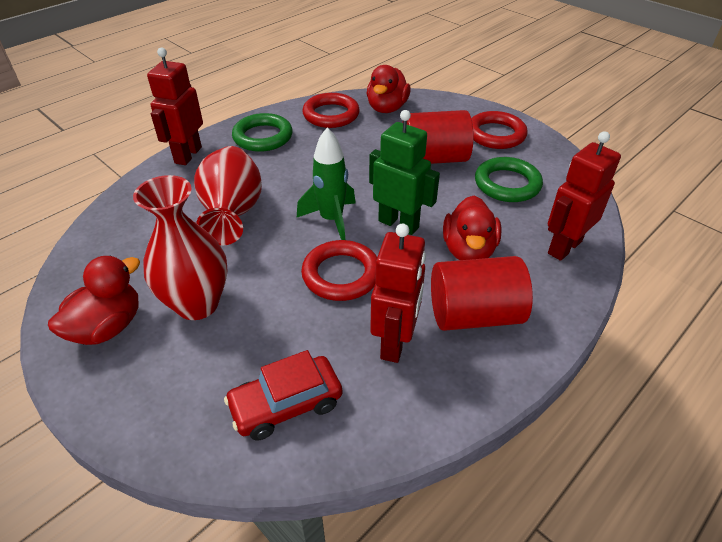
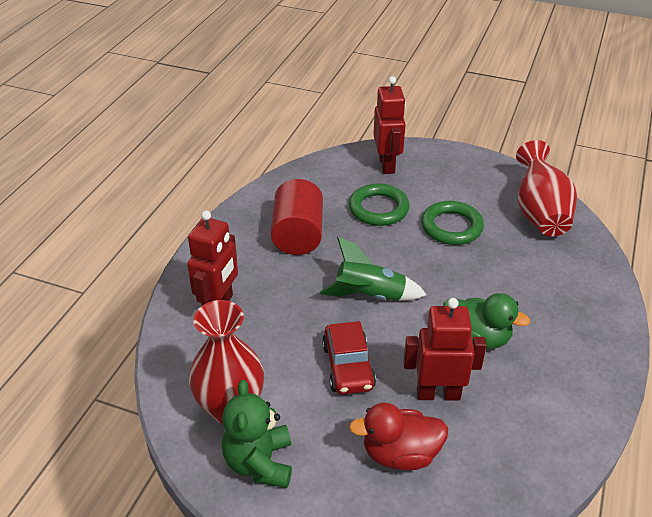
green duck: 0 -> 1
green robot: 1 -> 0
green teddy bear: 0 -> 1
red cylinder: 2 -> 1
red duck: 3 -> 1
red ring: 3 -> 0

